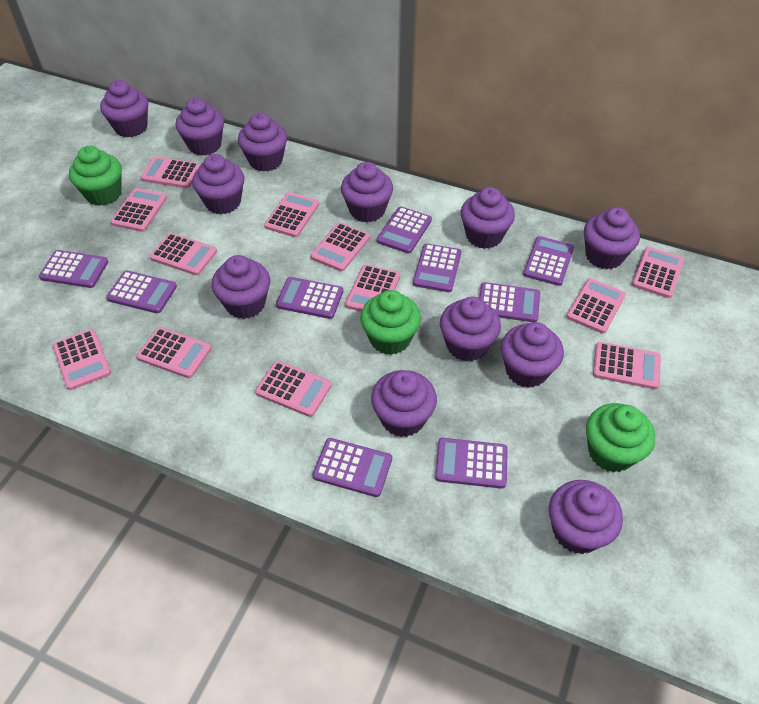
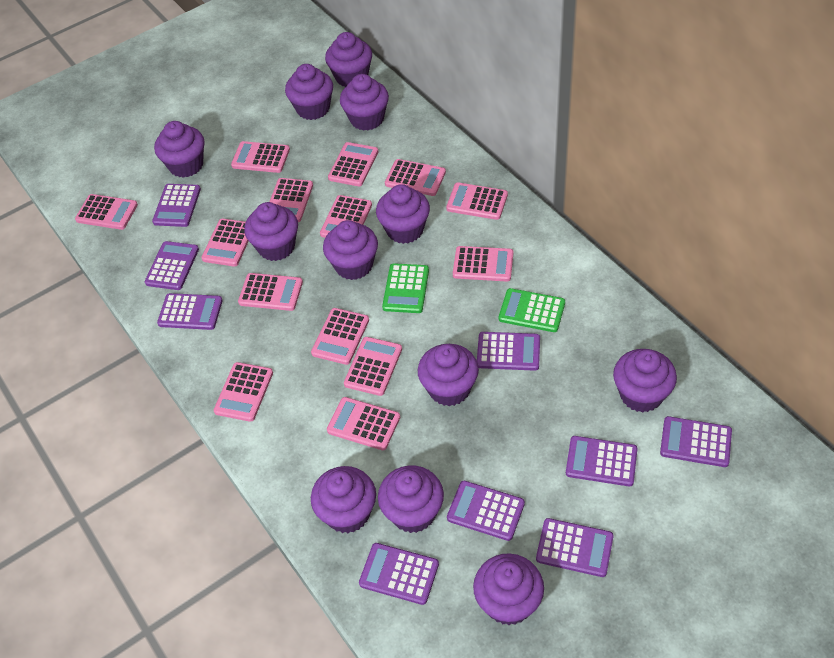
green calculator: 0 -> 2
green cupcake: 3 -> 0
pink calculator: 12 -> 14

